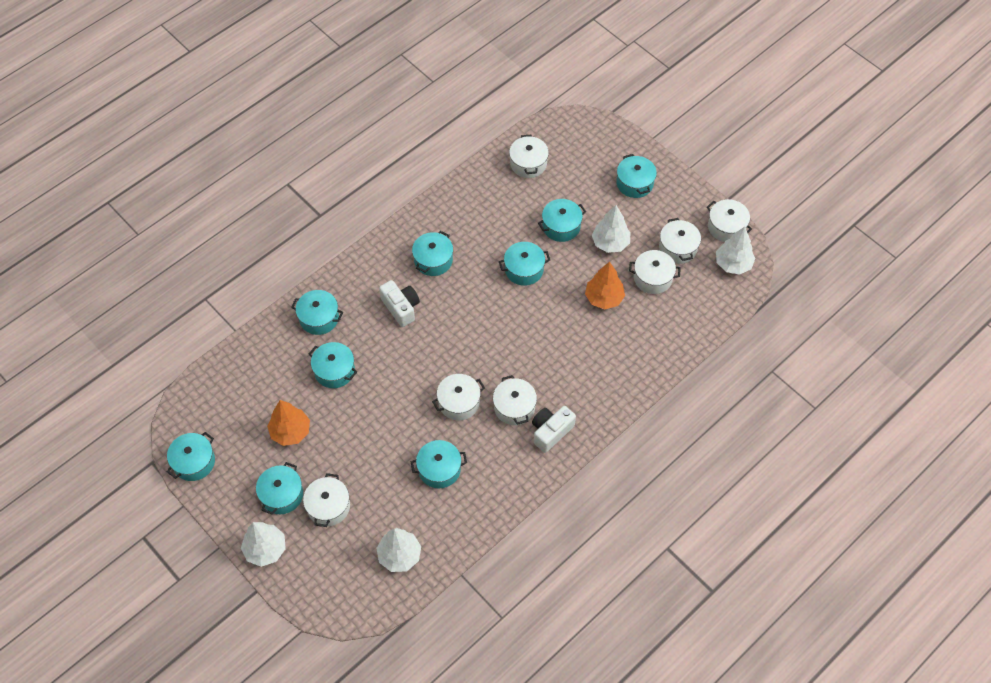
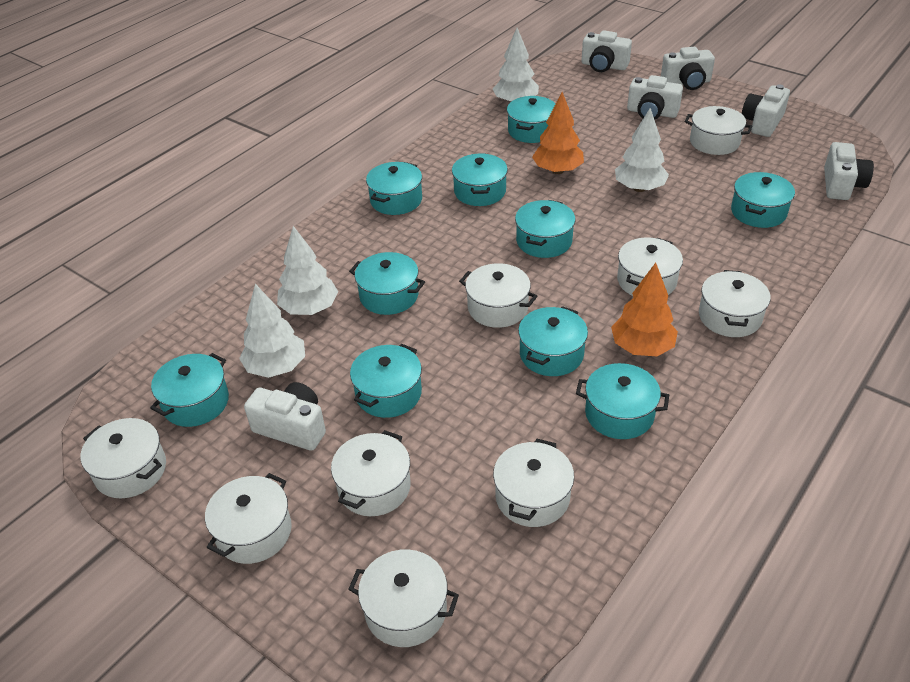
turquoise pot: 9 -> 10
white camera: 2 -> 6
white pot: 7 -> 9

